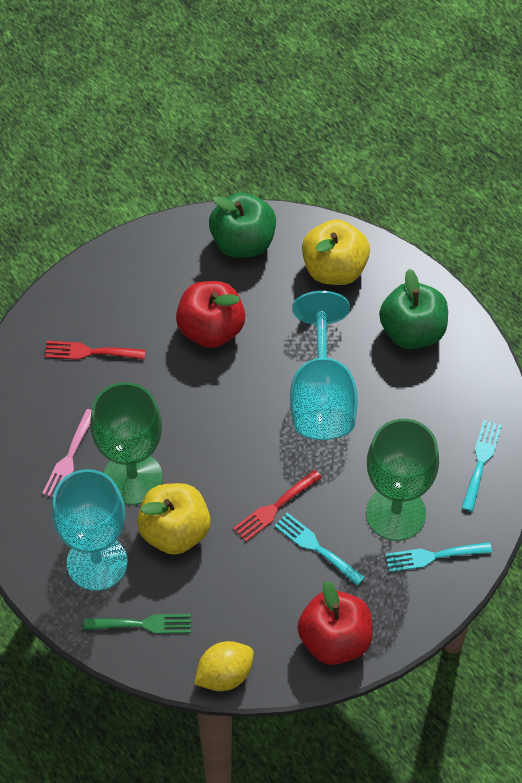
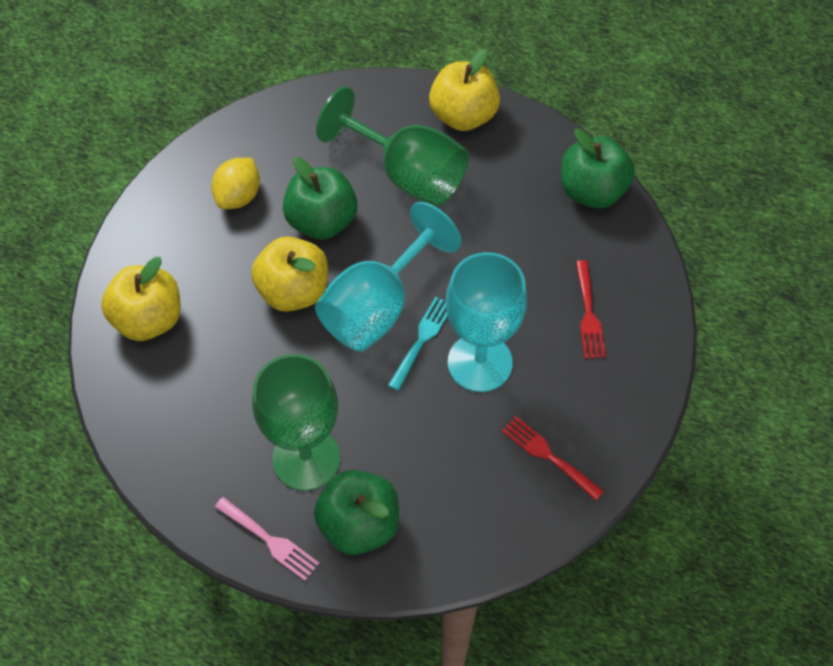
green apple: 2 -> 3
green fork: 1 -> 0
red apple: 2 -> 0
turquoise fork: 3 -> 1
yellow apple: 2 -> 3

